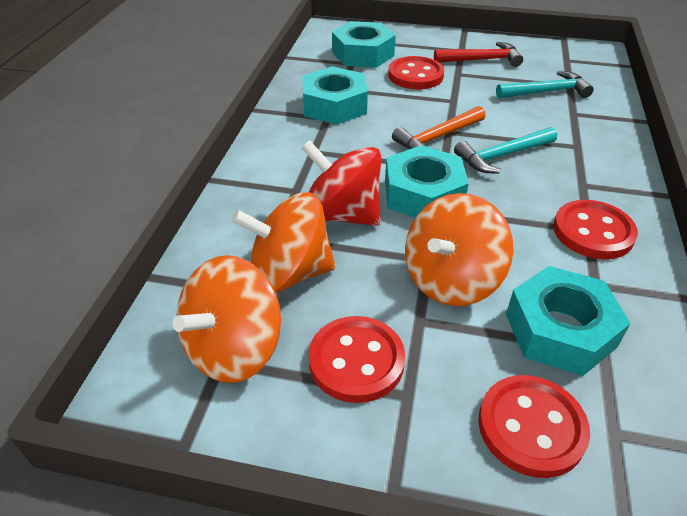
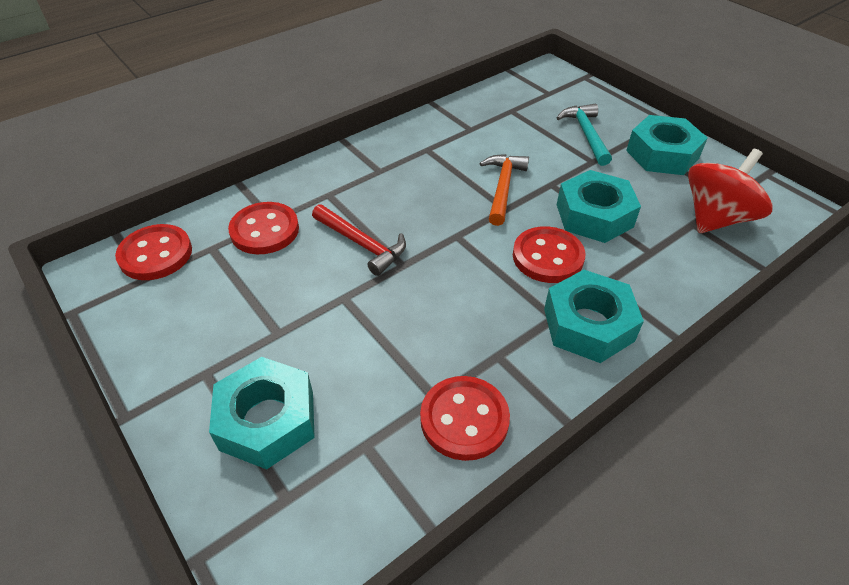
orange spinning top: 3 -> 0
turquoise hammer: 2 -> 1

